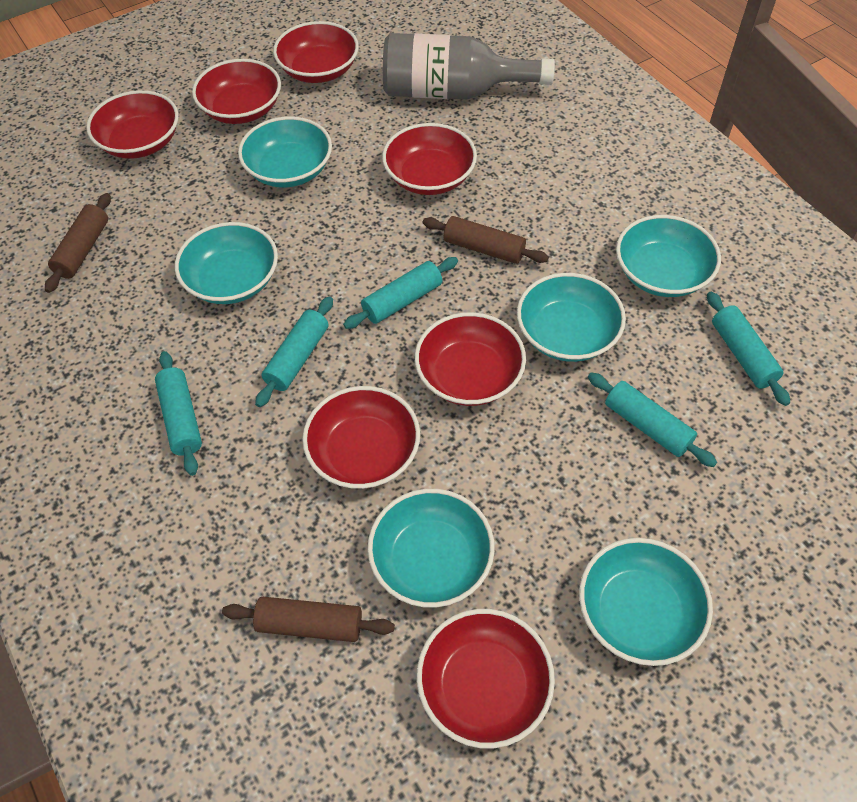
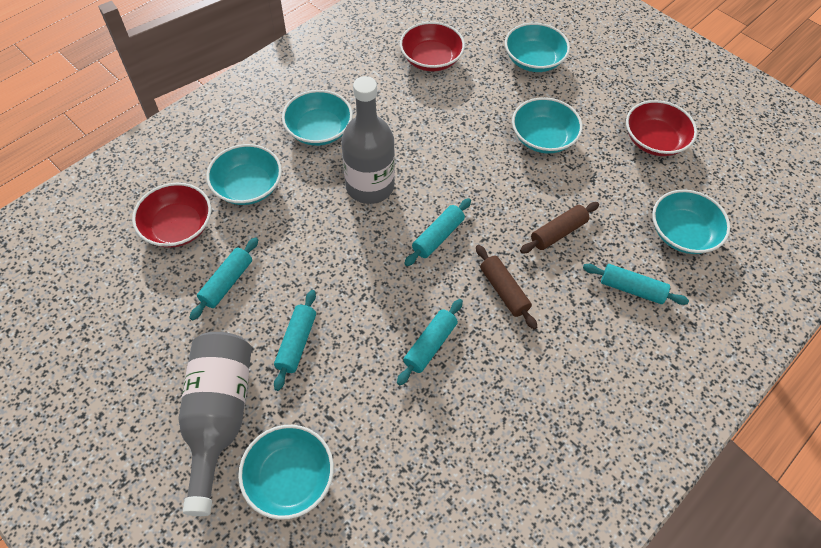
brown rolling pin: 3 -> 2
grey bottle: 1 -> 2
red bowl: 7 -> 3

